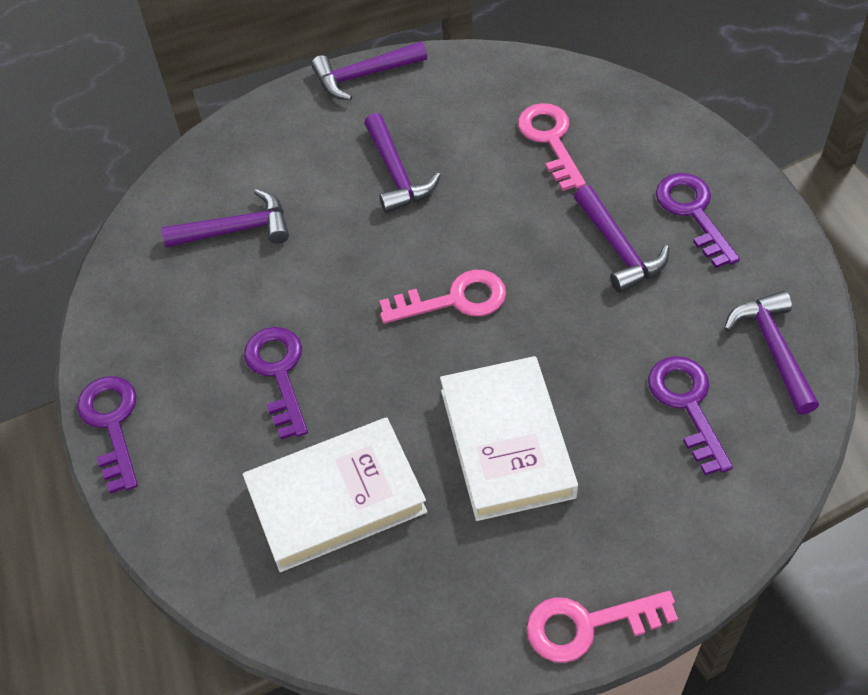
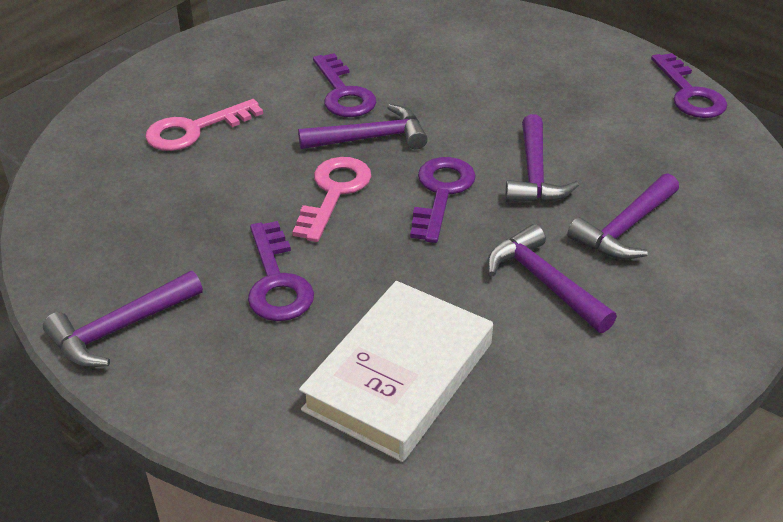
pink key: 3 -> 2
white book: 2 -> 1

